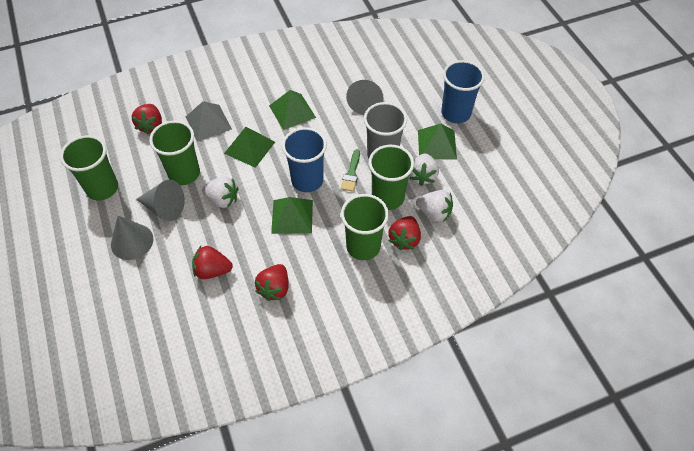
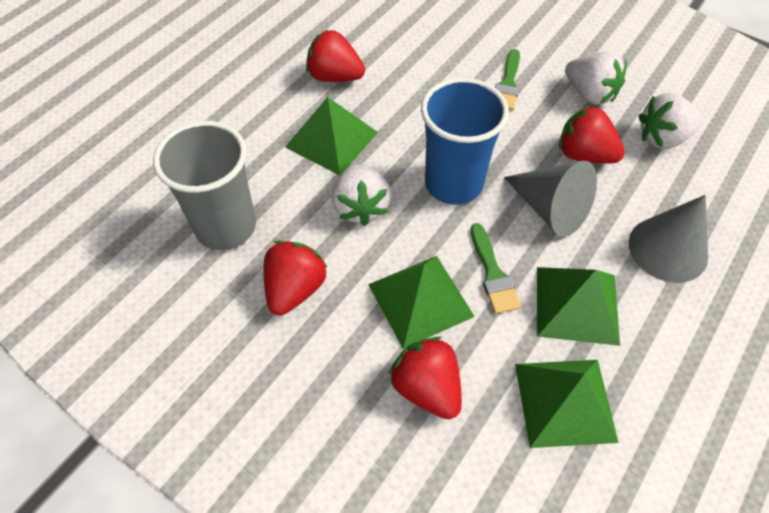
blue cup: 2 -> 1
green brush: 1 -> 2
green cup: 4 -> 0
grey cone: 3 -> 2
grey pyramid: 1 -> 0

